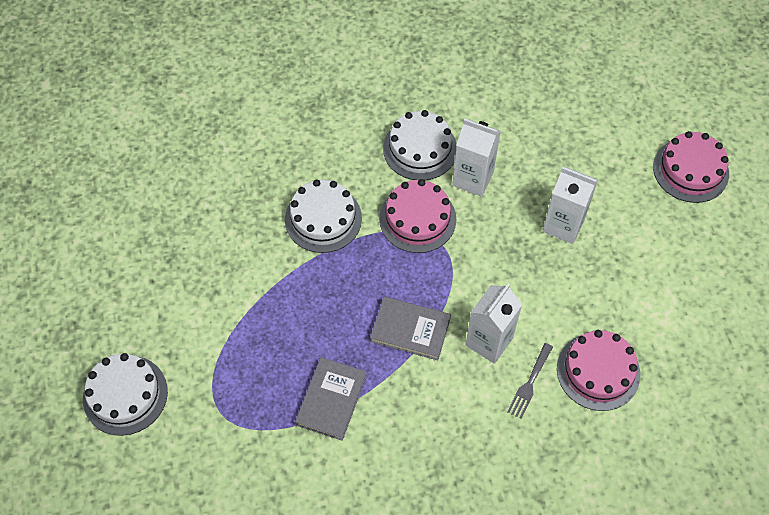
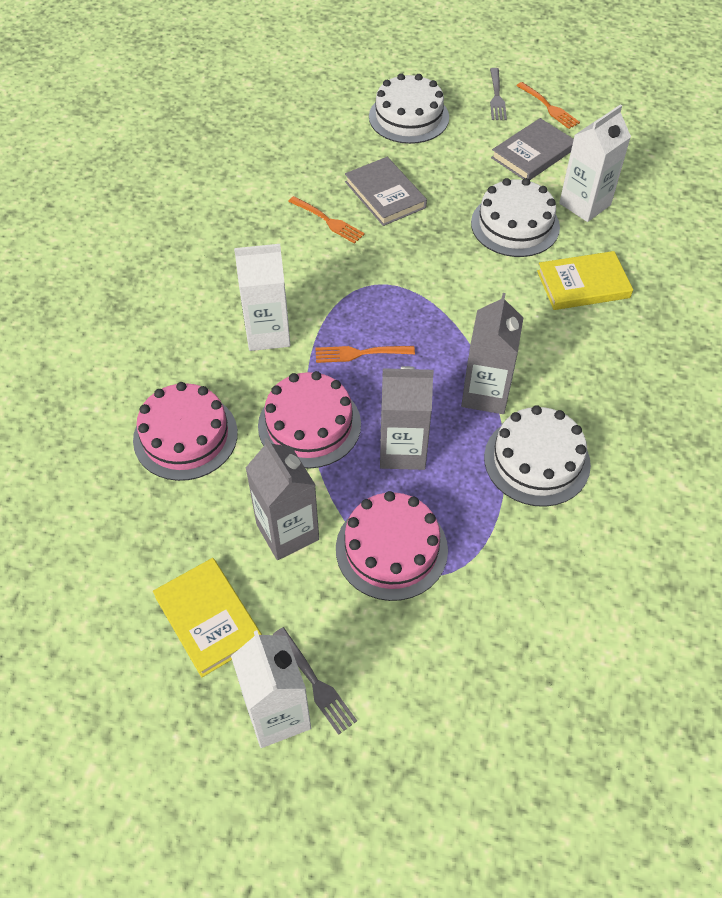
grey carton: 0 -> 3
grey fork: 1 -> 2
orange fork: 0 -> 3
yellow book: 0 -> 2

